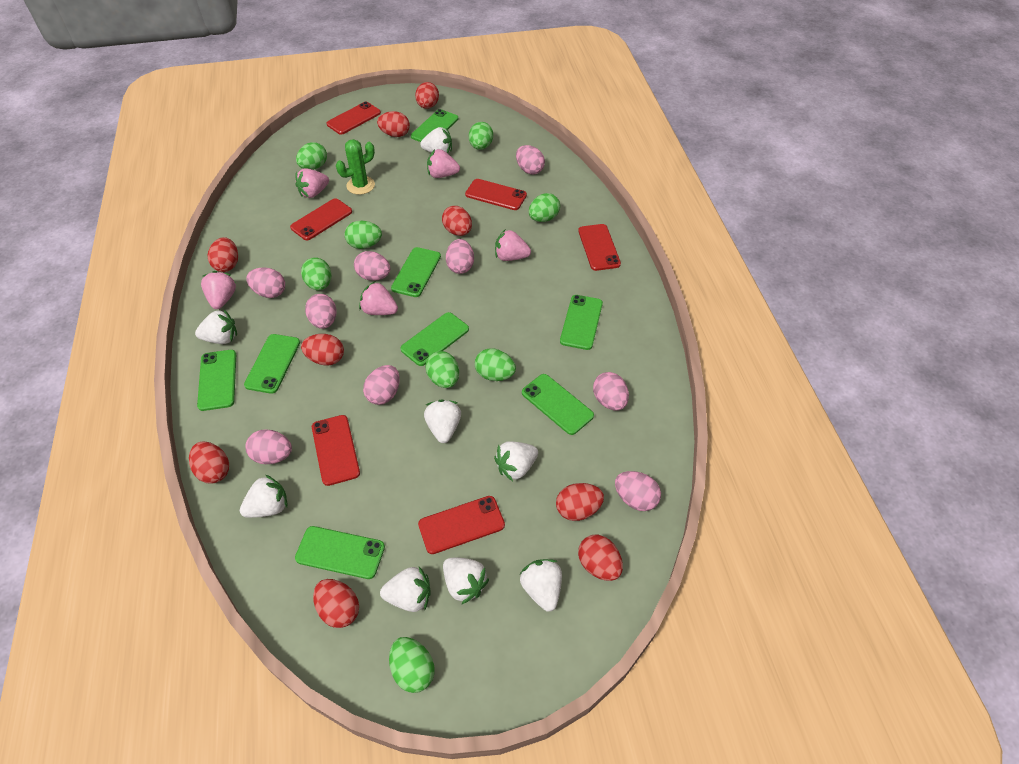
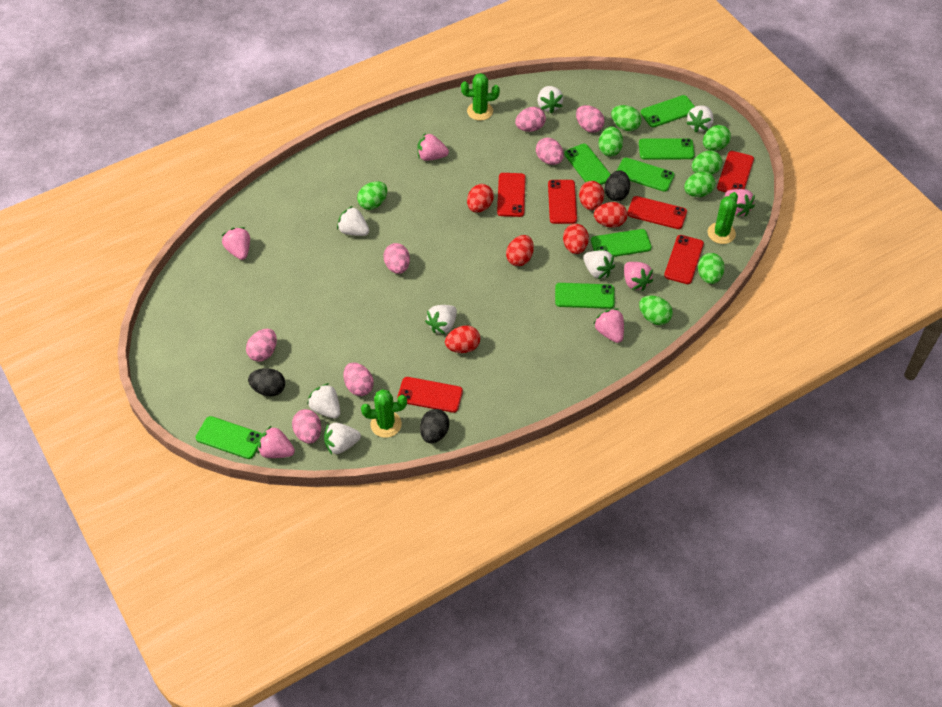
black egg: 0 -> 3
green cactus: 1 -> 3
green phone: 8 -> 7
pink egg: 9 -> 7
pink strawberry: 5 -> 6
red egg: 9 -> 6
white strawberry: 8 -> 7

